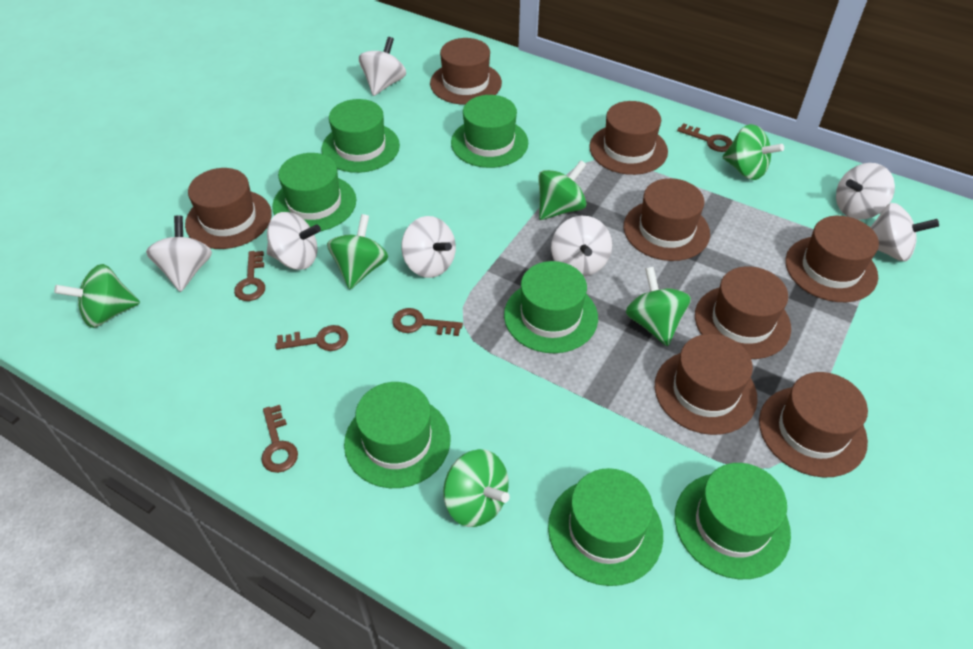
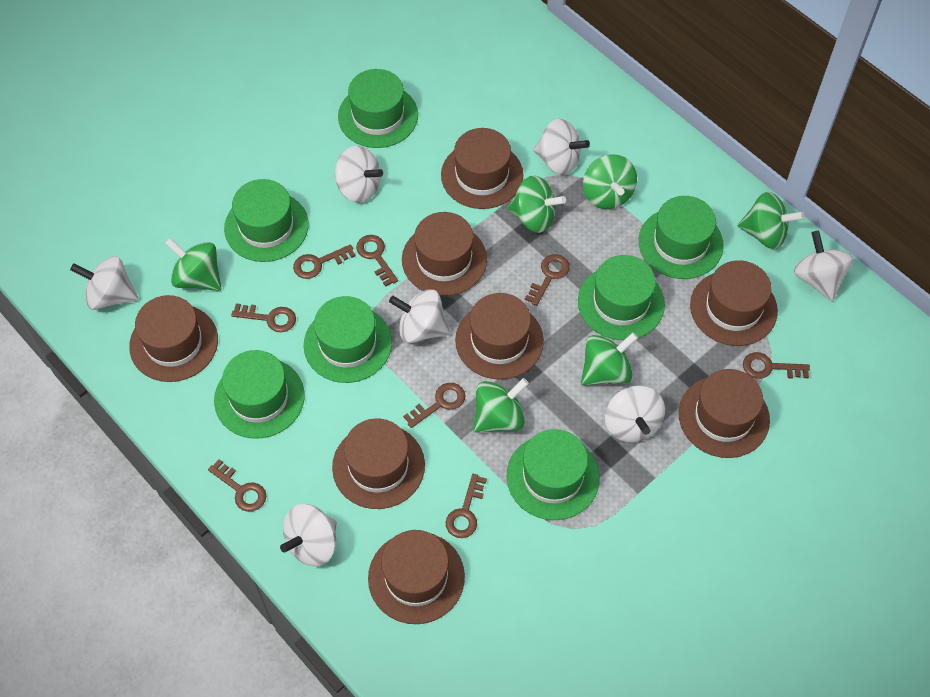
brown key: 5 -> 8

